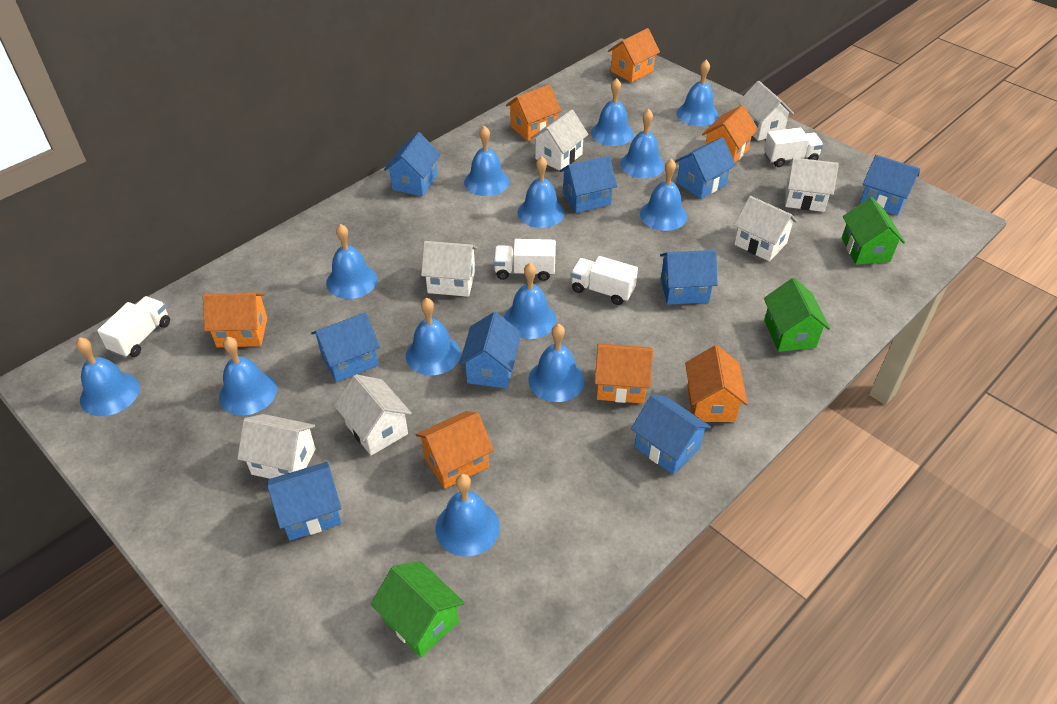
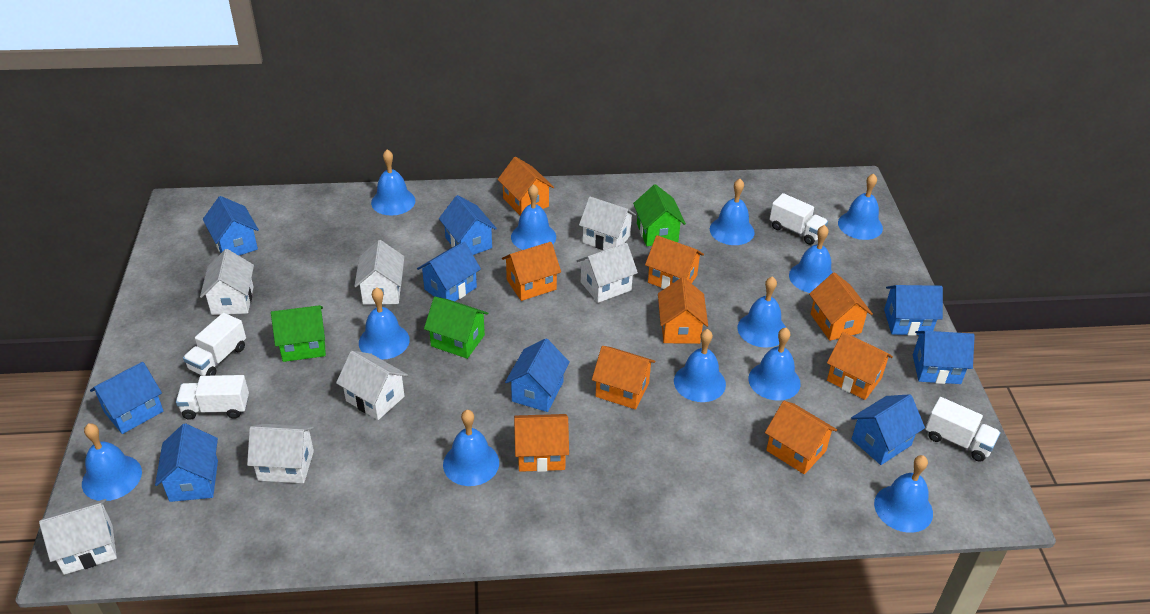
blue bell: 13 -> 12
orange house: 7 -> 9

